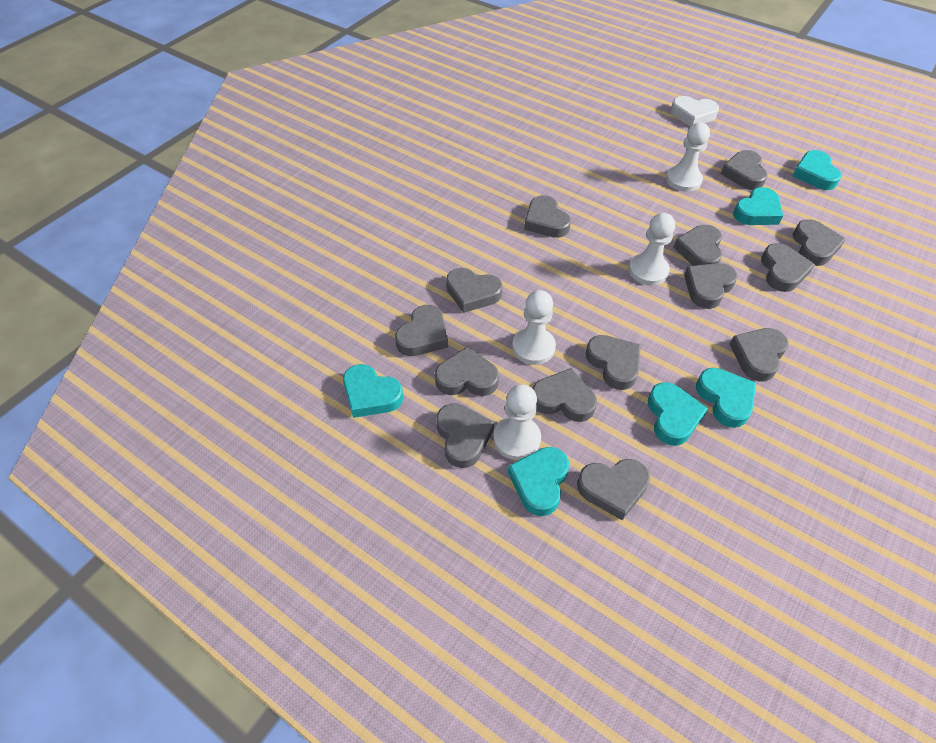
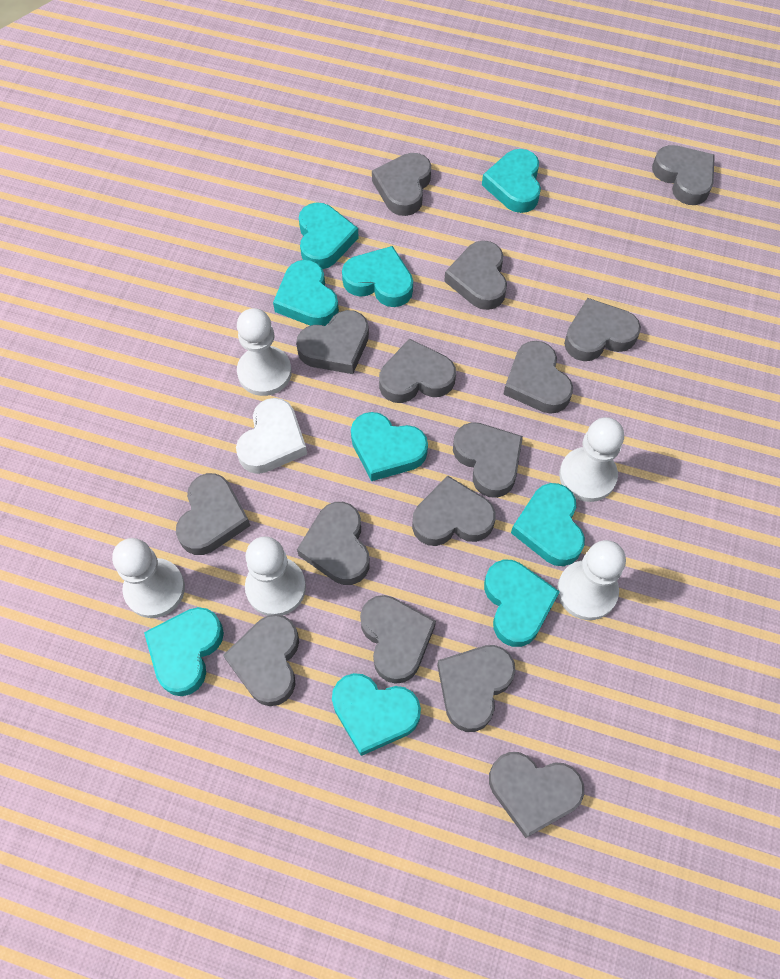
grey heart: 14 -> 15
turquoise heart: 6 -> 9
white pawn: 4 -> 5

